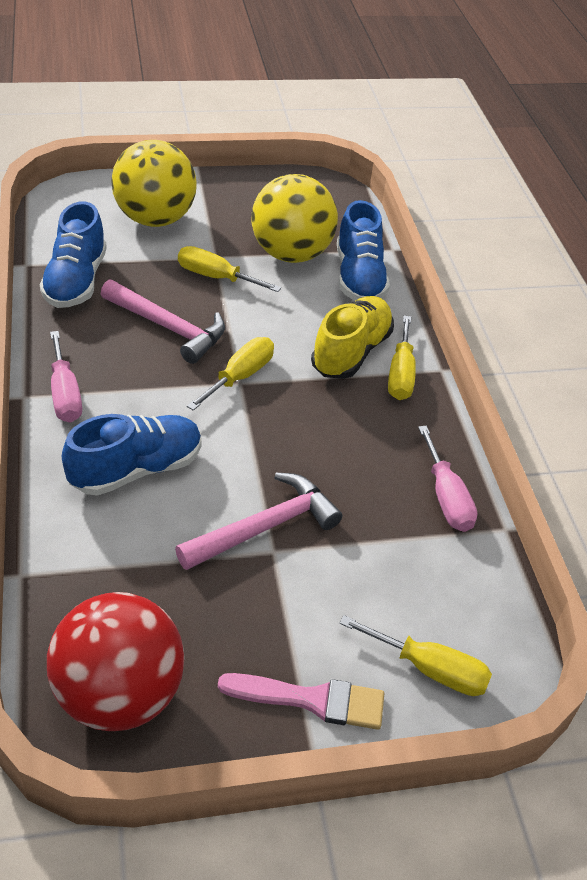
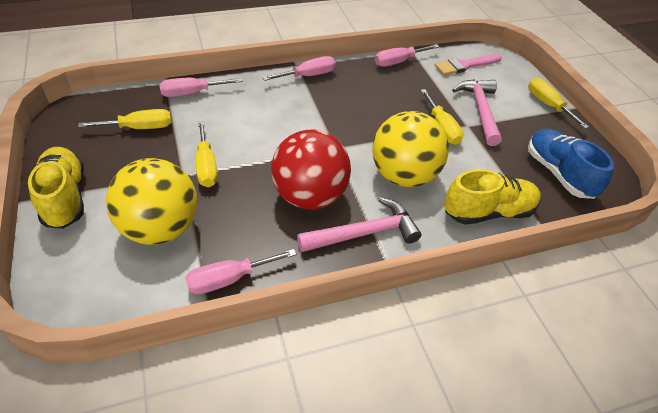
blue shoe: 3 -> 1
pink screwdriver: 2 -> 4
yellow shoe: 1 -> 2

